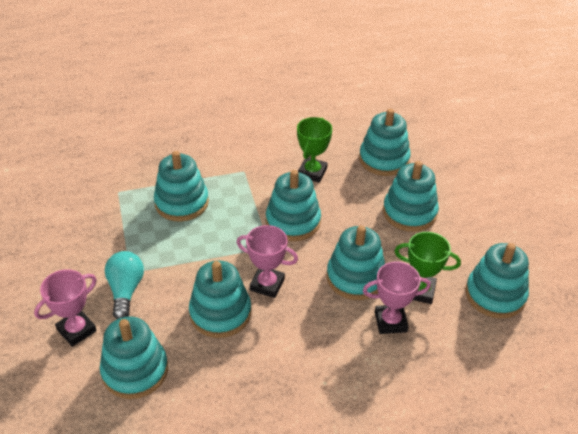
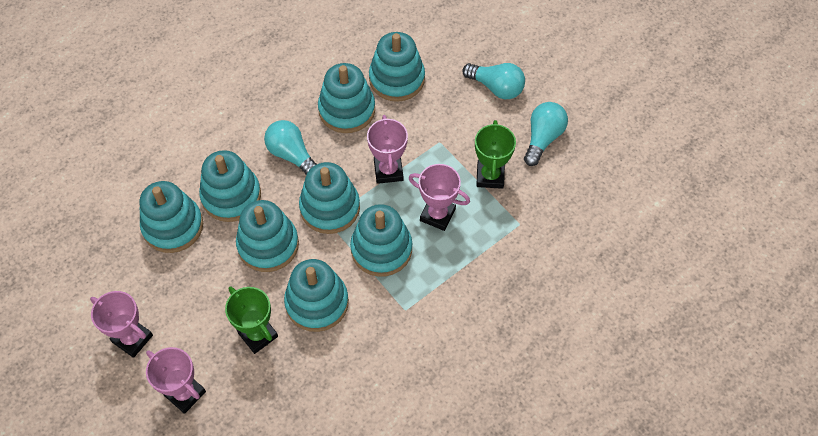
pink trophy: 3 -> 4
turquoise light bulb: 1 -> 3

